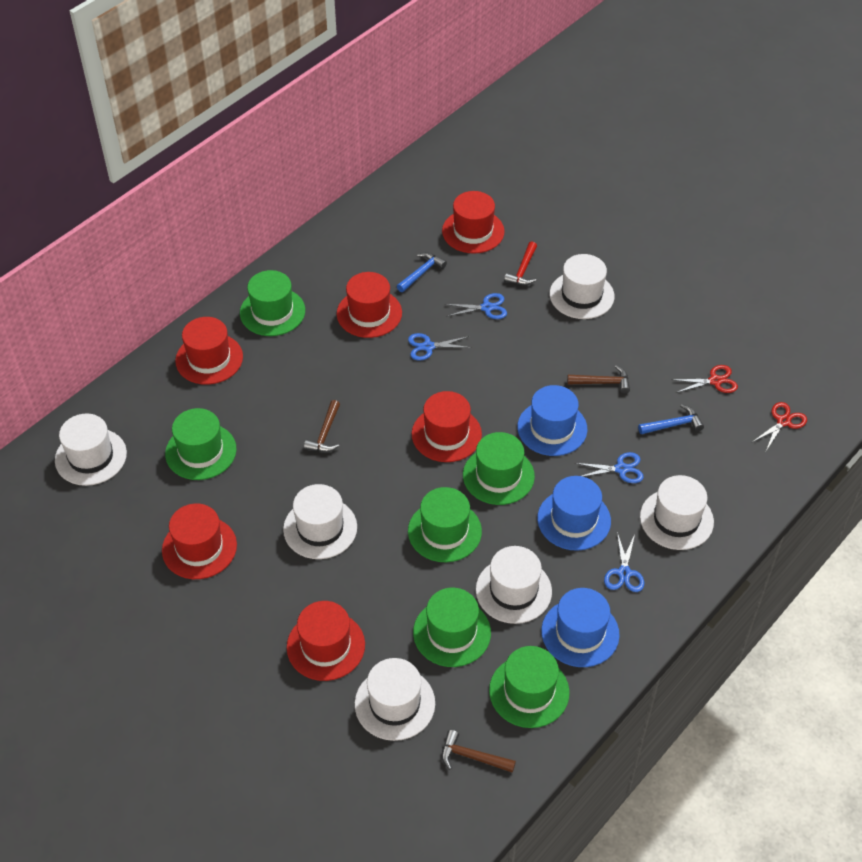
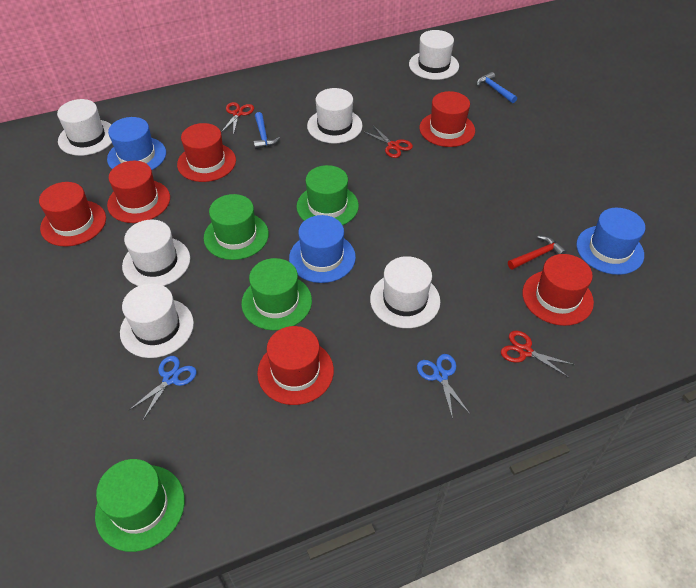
blue scissors: 4 -> 2
brown hammer: 3 -> 0
green hat: 6 -> 4
red scissors: 2 -> 3

